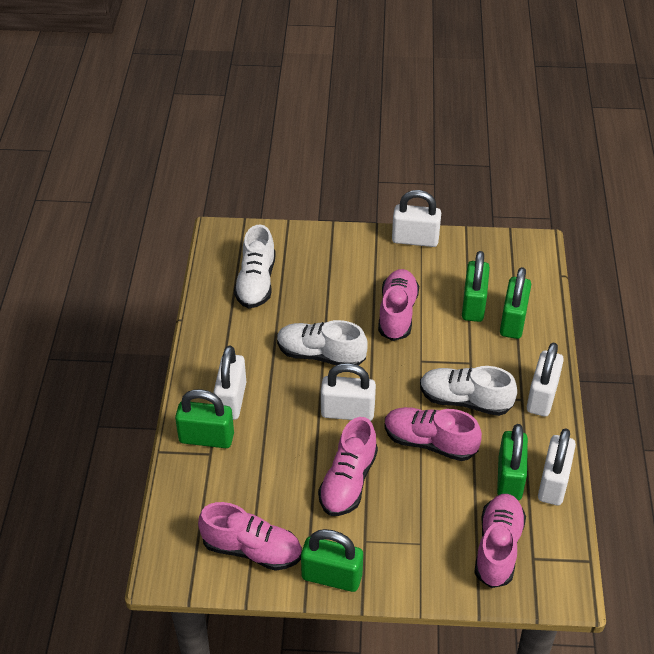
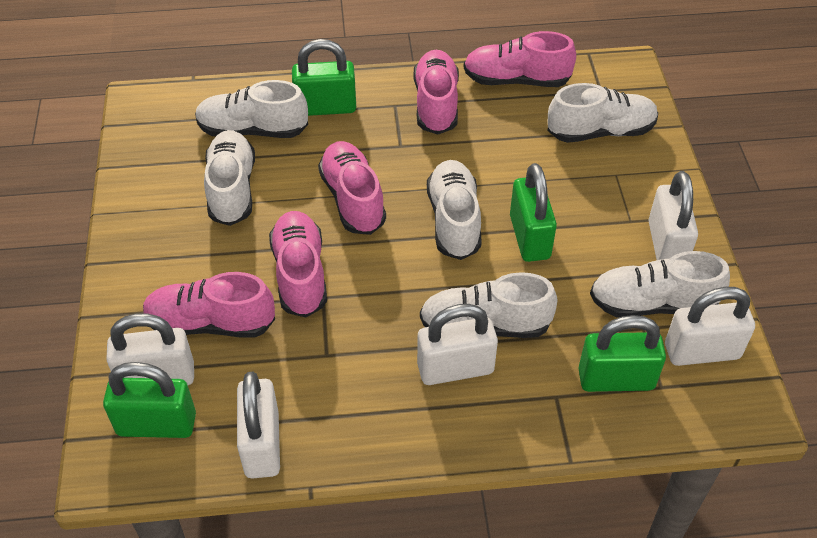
green padlock: 5 -> 4
white shoe: 3 -> 6

